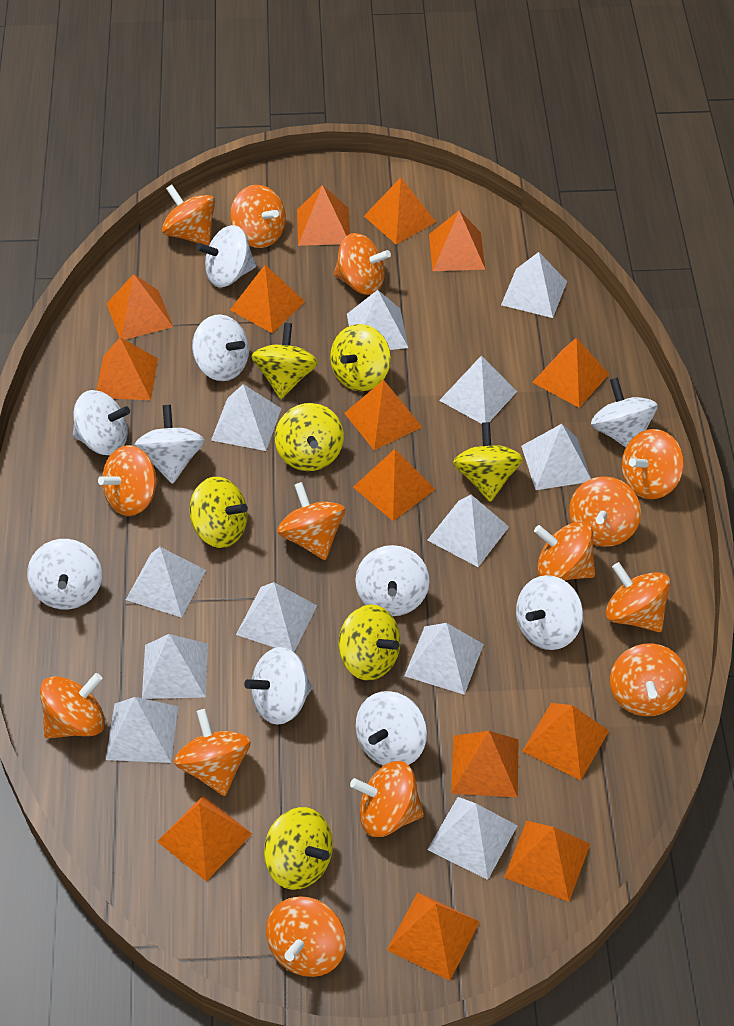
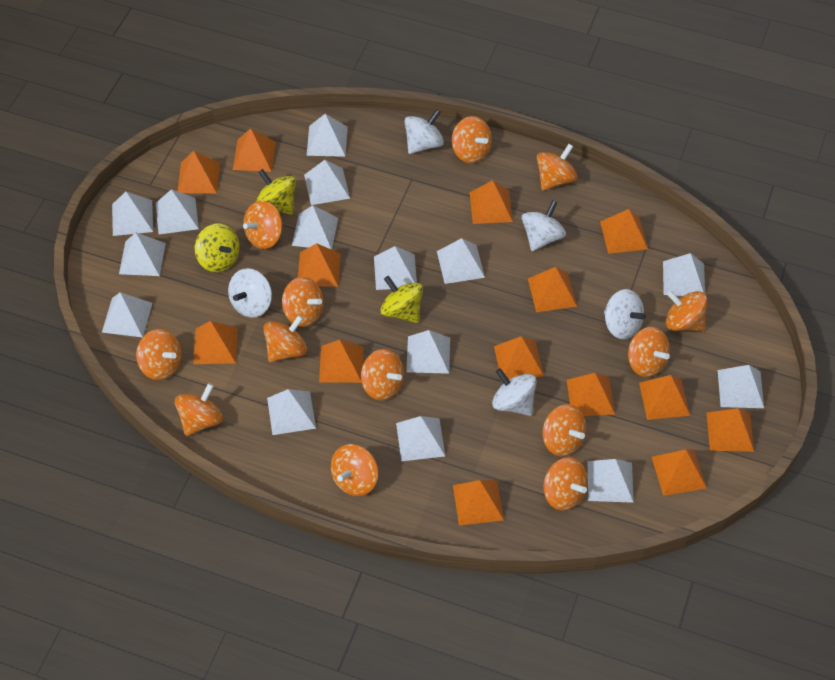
orange spinning top: 14 -> 13
white pyramid: 12 -> 15
white spinning top: 10 -> 5
yellow spinning top: 7 -> 3

